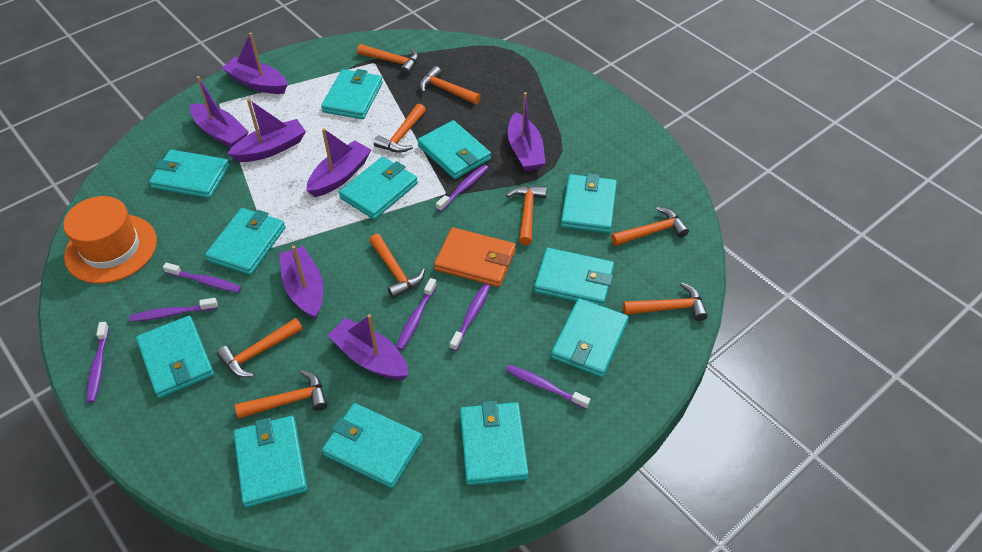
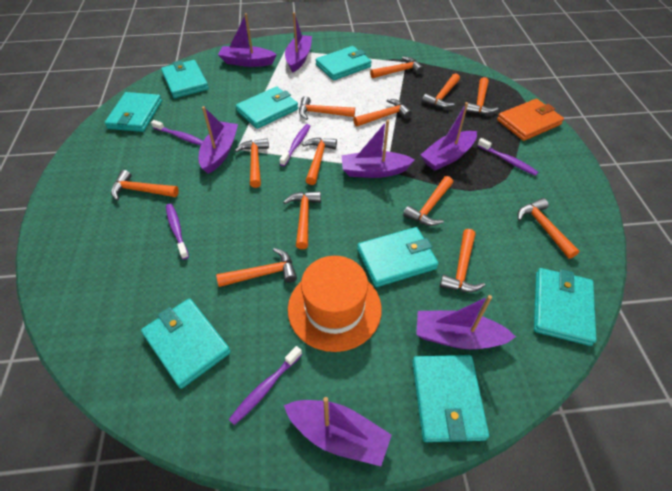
orange hammer: 9 -> 13
purple toothbrush: 7 -> 5
turquoise wallet: 12 -> 8

